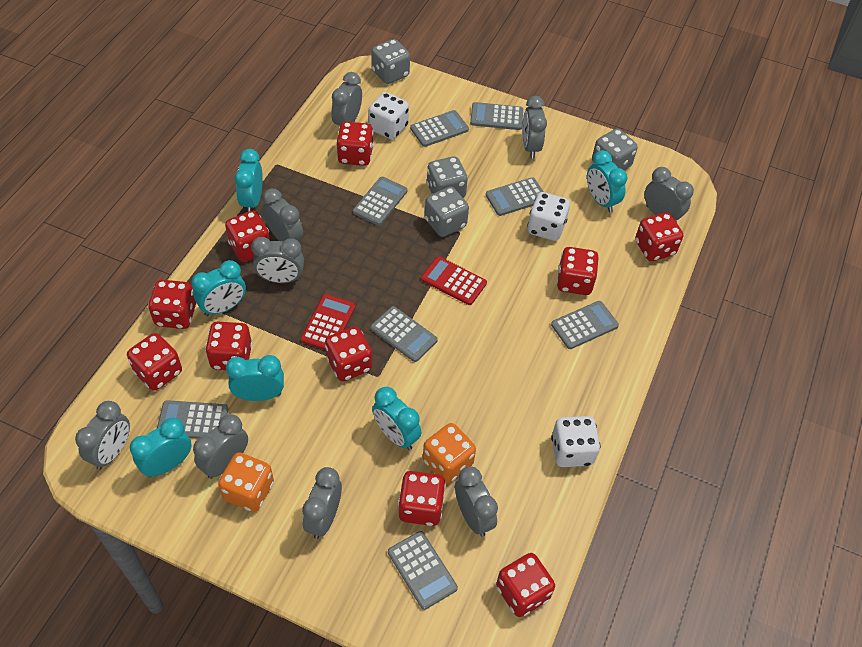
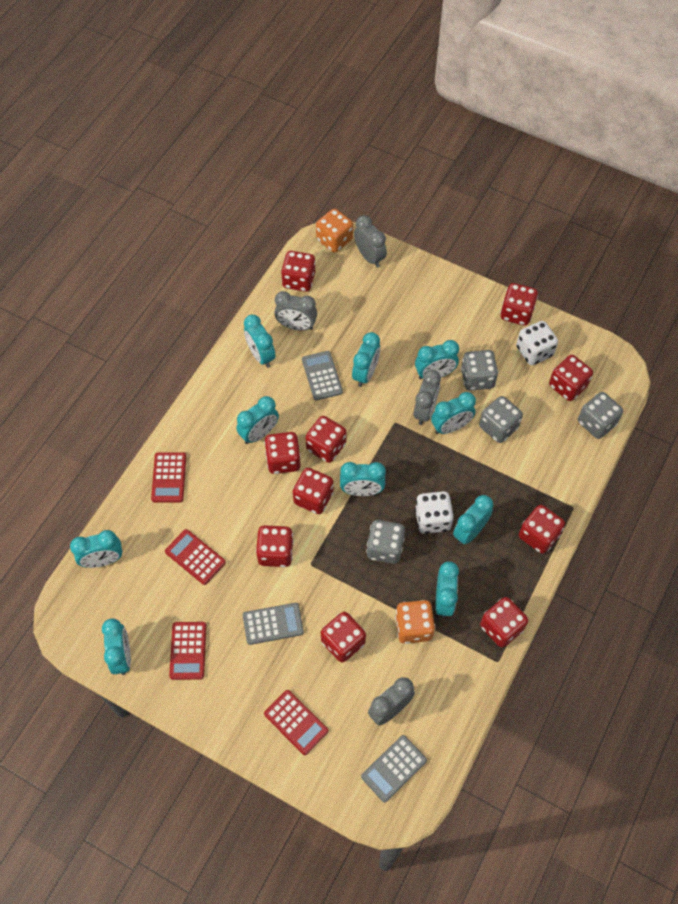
grey calculator: 8 -> 3
grey clock: 9 -> 4
red calculator: 2 -> 4
turquoise clock: 6 -> 10
white dice: 3 -> 2

